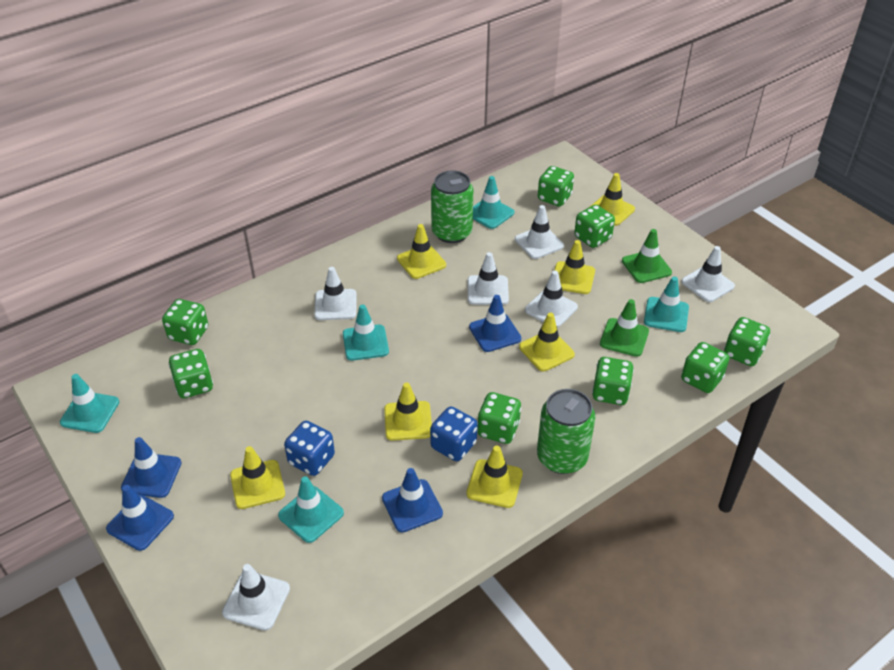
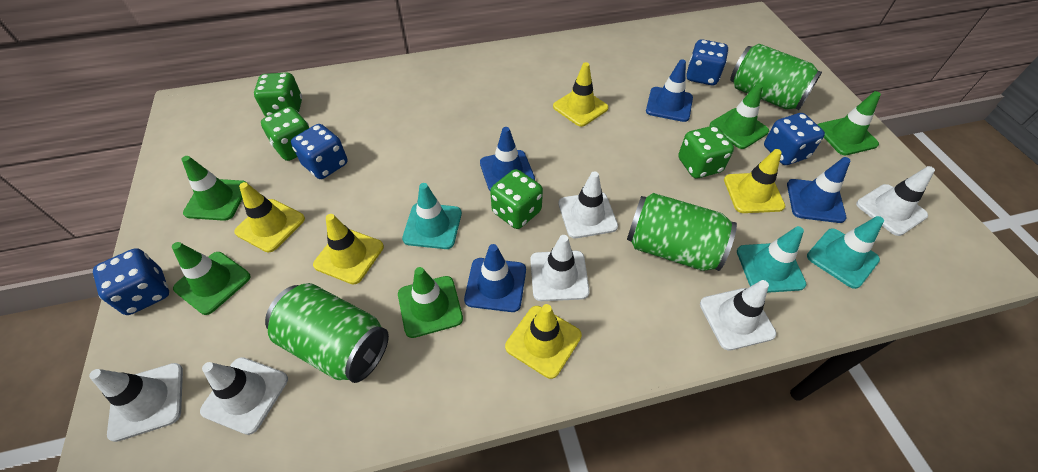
blue dice: 2 -> 4
green can: 2 -> 3
green dice: 8 -> 4
green traffic cone: 2 -> 5
turquoise traffic cone: 5 -> 3
yellow traffic cone: 7 -> 5

